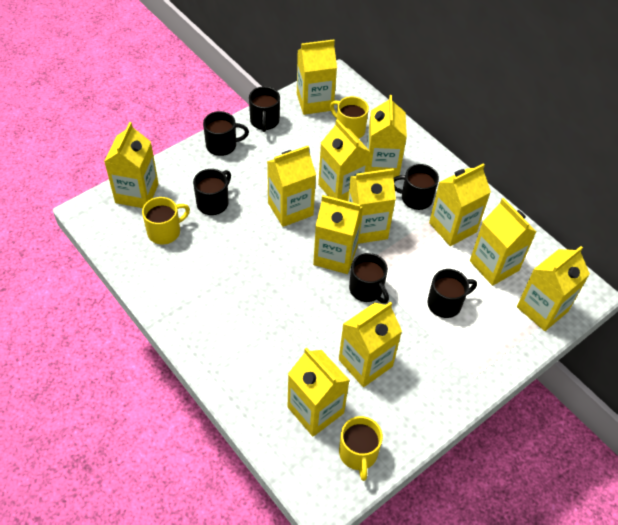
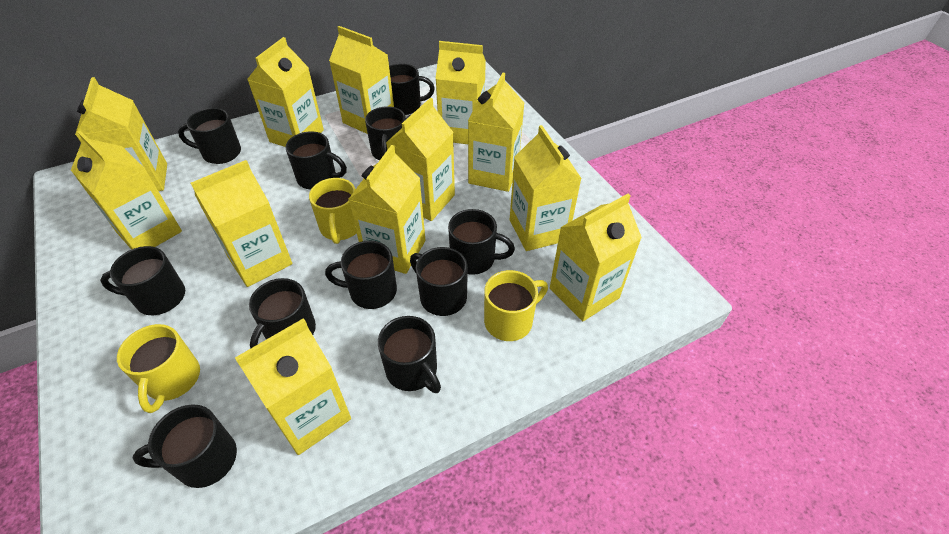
black mug: 6 -> 11

